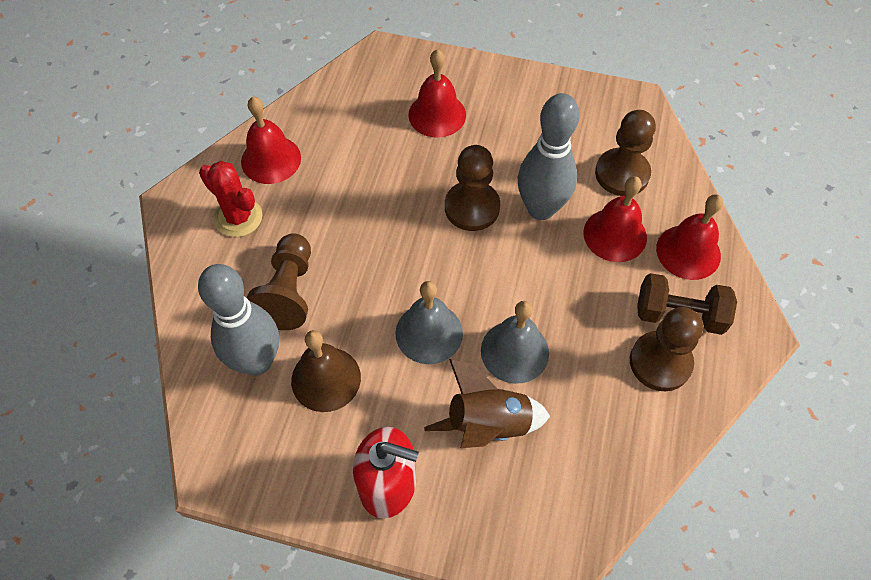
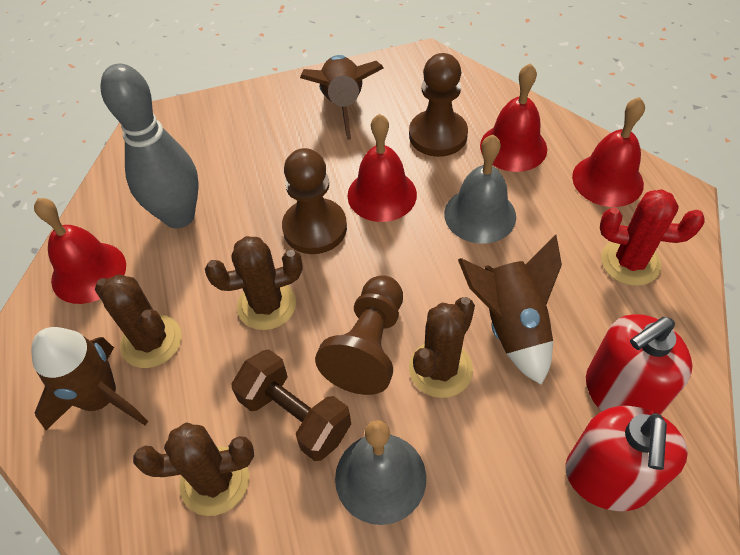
brown bell: 1 -> 0
brown cactus: 0 -> 4
brown pawn: 4 -> 3
brown rocket: 1 -> 3
grey bowling pin: 2 -> 1
red soap dispenser: 1 -> 2

